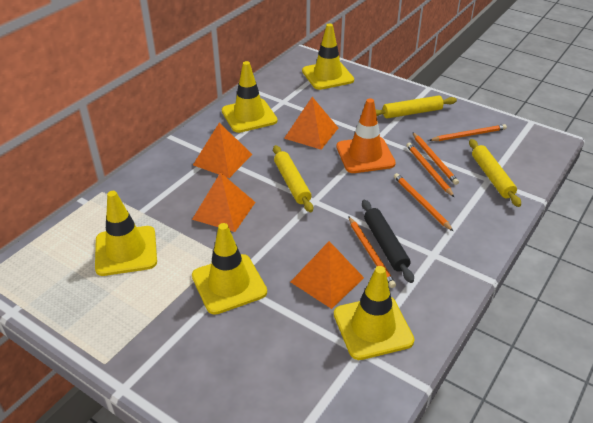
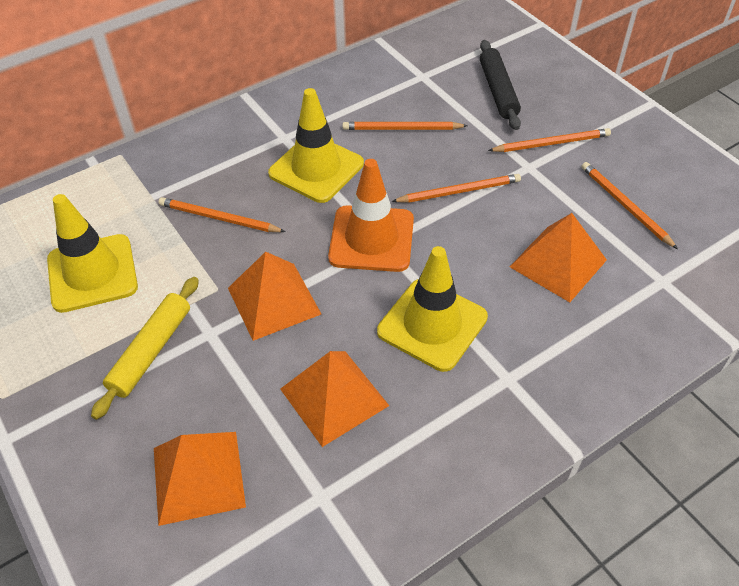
yellow rolling pin: 3 -> 1
yellow traffic cone: 5 -> 3

